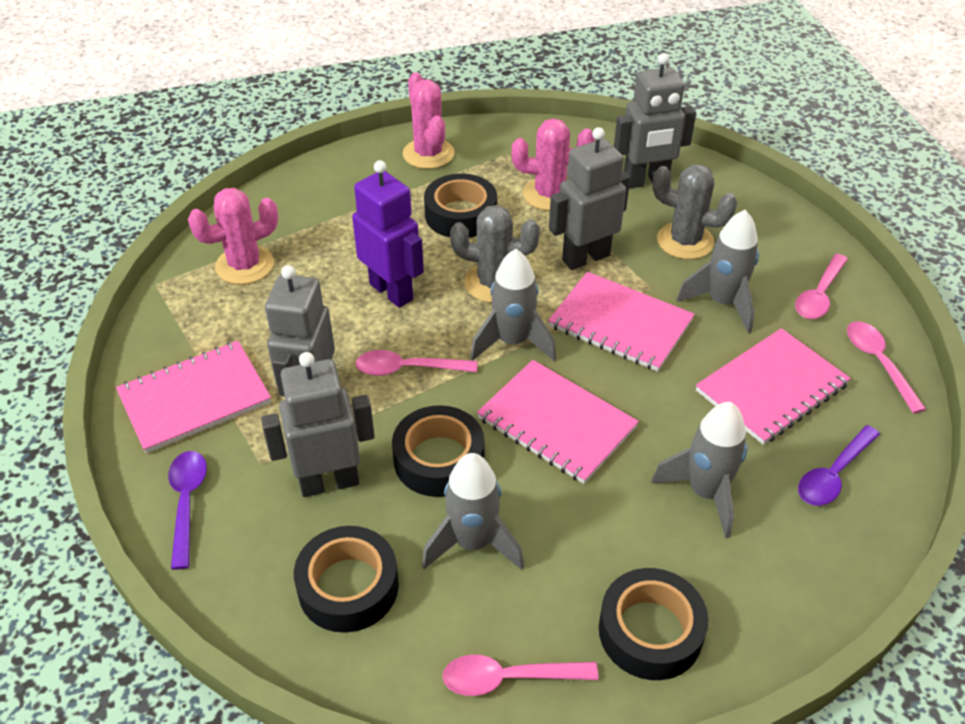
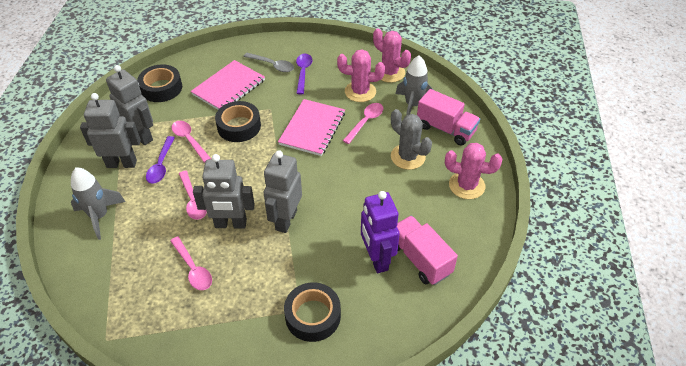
black tape: 4 -> 3
grey cactus: 2 -> 1
grey rocket: 4 -> 2
grey spoon: 0 -> 1
pink notebook: 4 -> 2
pink truck: 0 -> 2

